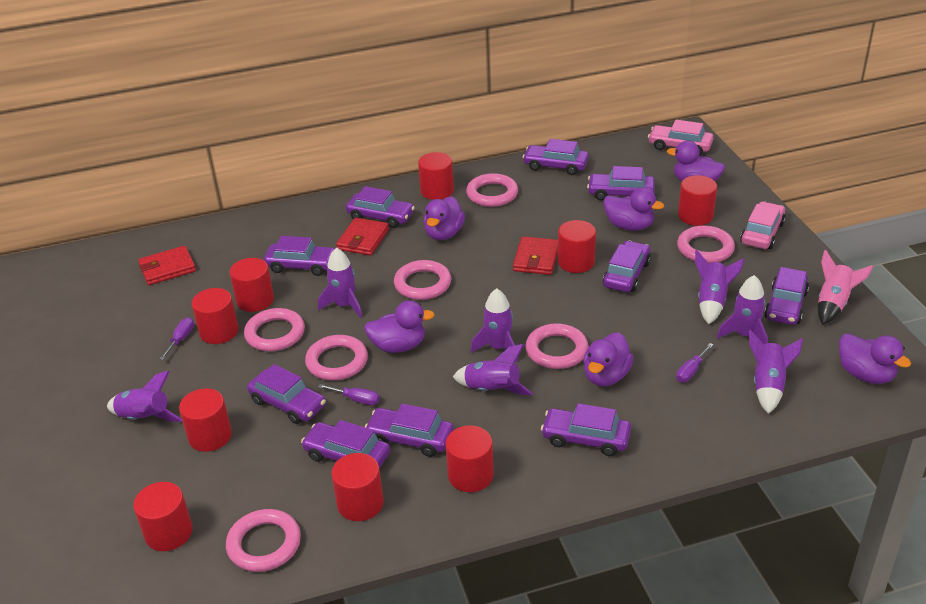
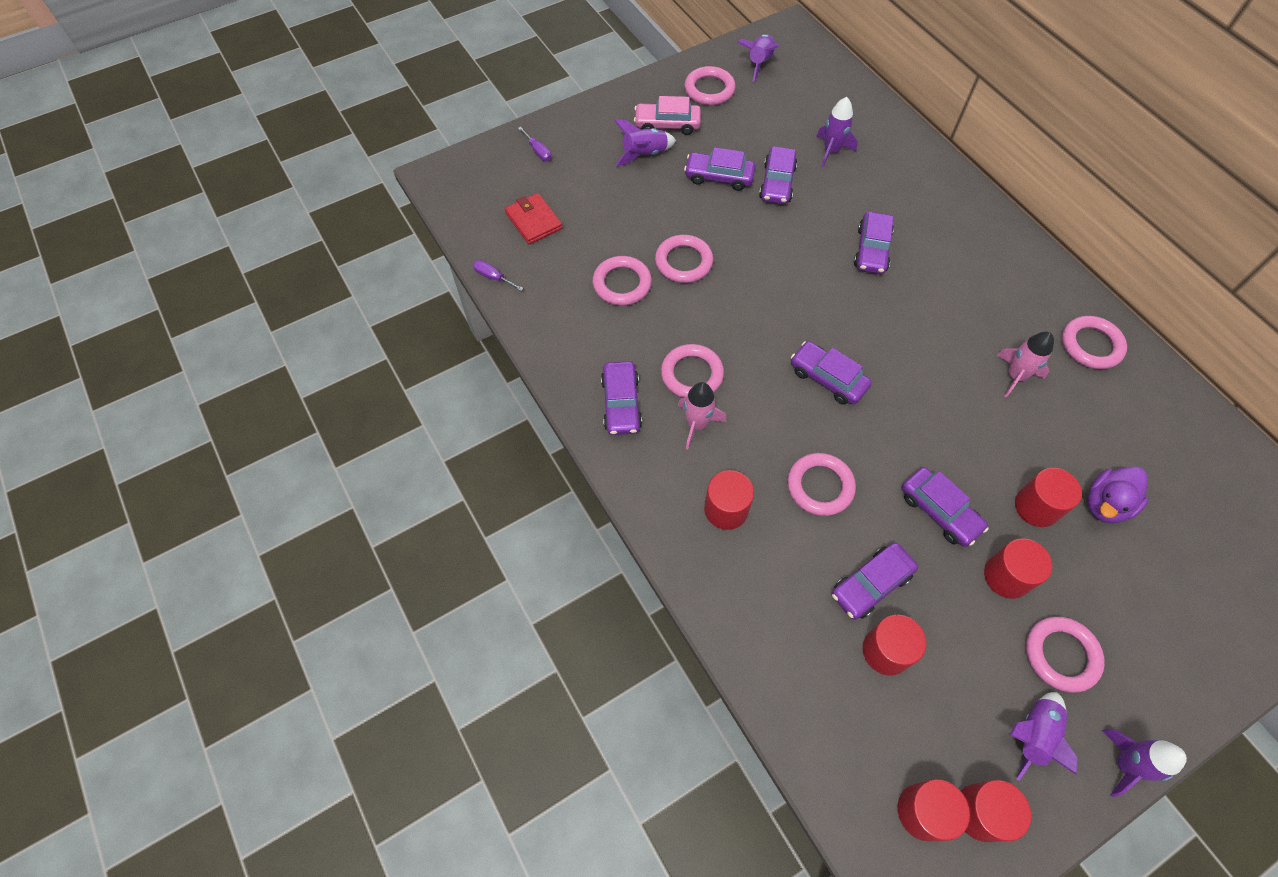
pink car: 2 -> 1
pink rocket: 1 -> 2
purple car: 10 -> 7
purple duck: 6 -> 1
purple rocket: 7 -> 5
purple screwdriver: 3 -> 2
red cylinder: 9 -> 6
red wallet: 3 -> 1

